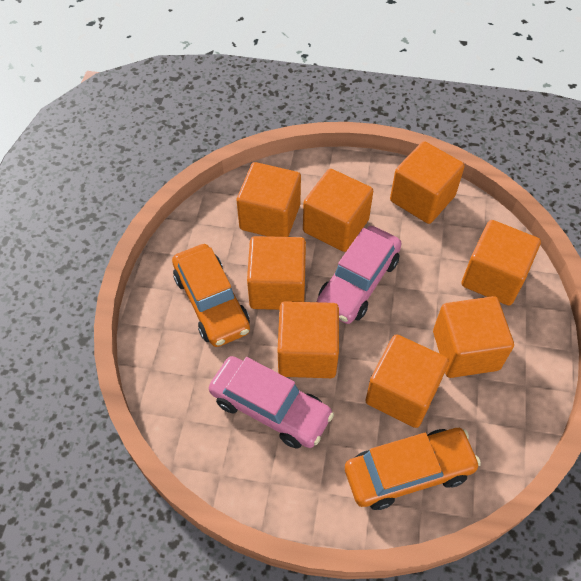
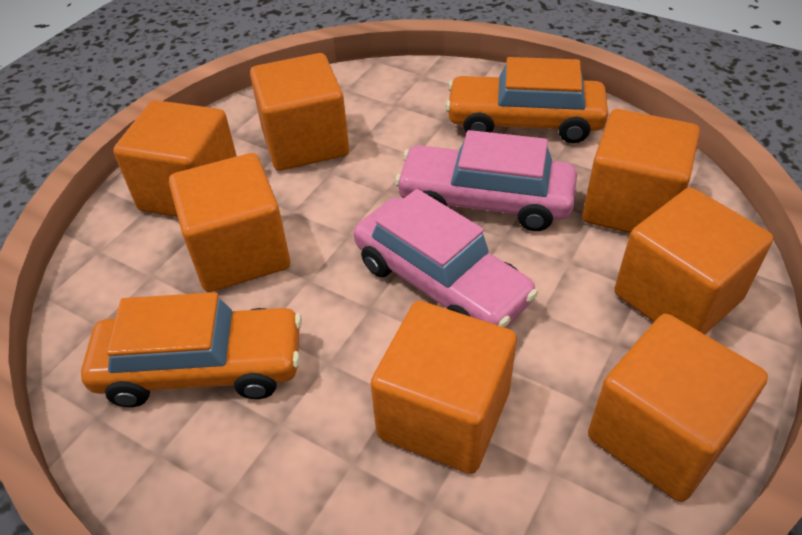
orange cube: 8 -> 7

